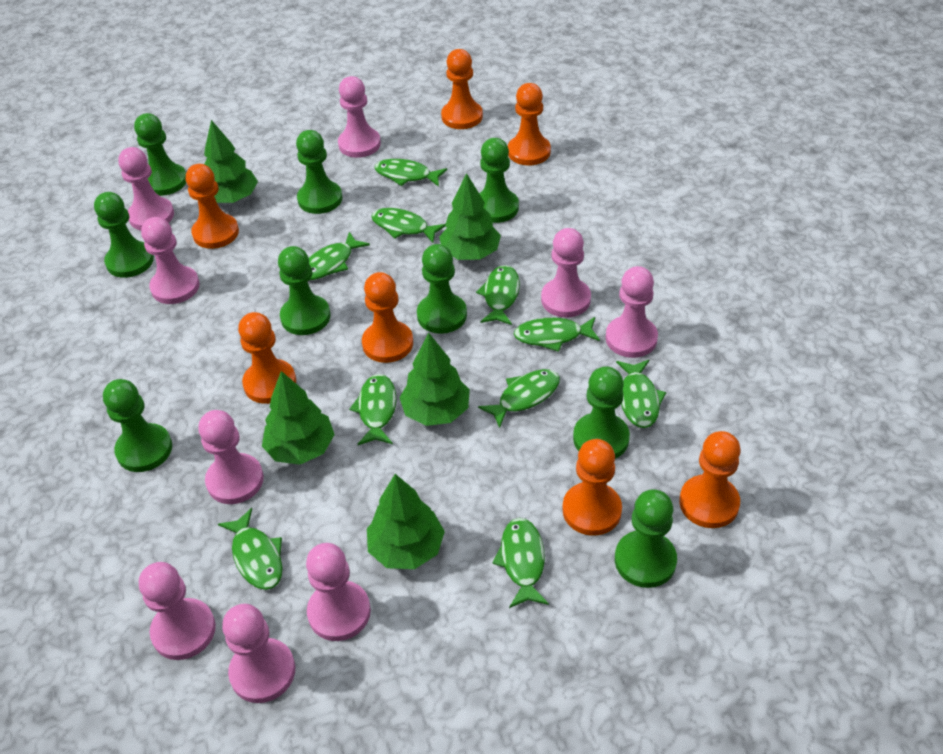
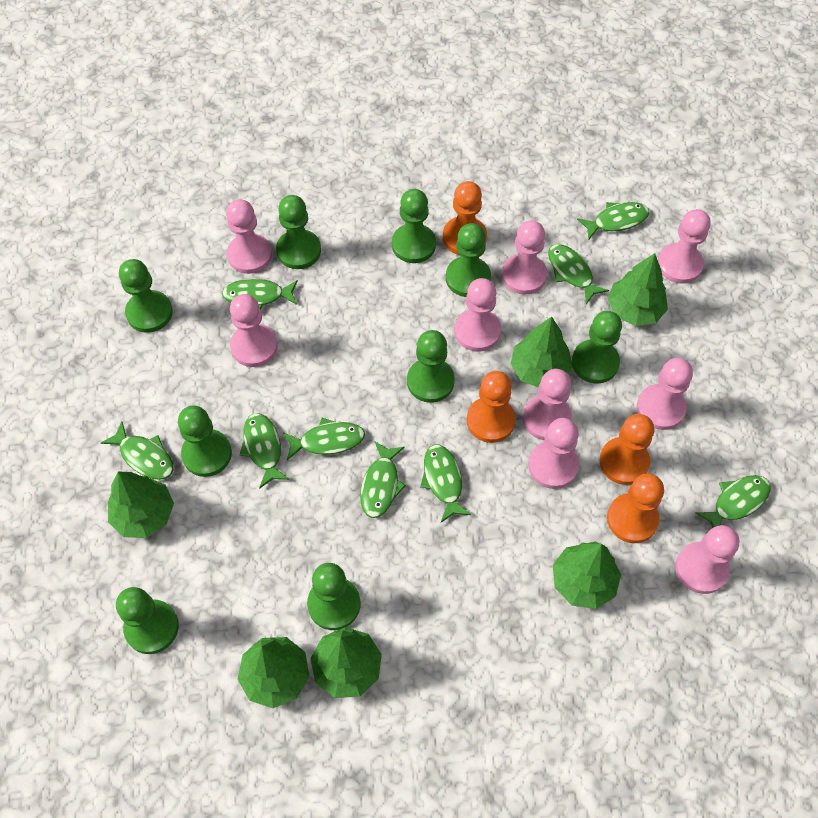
green fish: 10 -> 9
green tree: 5 -> 6
orange pawn: 7 -> 4

